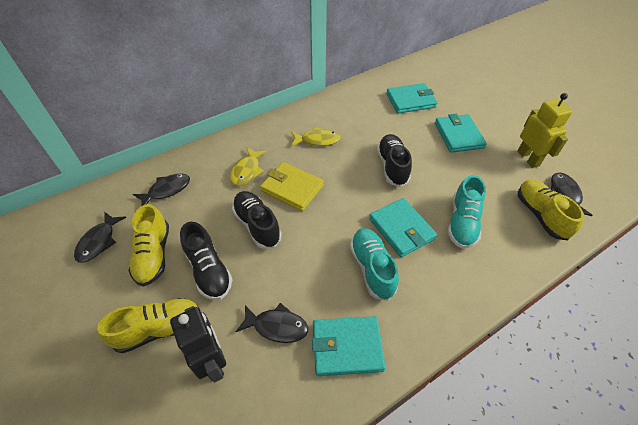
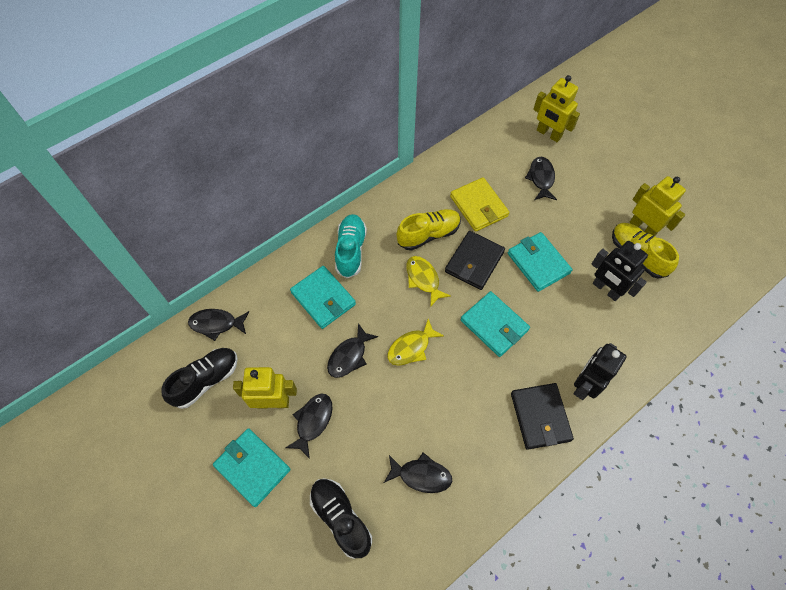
black fish: 4 -> 5
black robot: 1 -> 2
black shoe: 3 -> 2
black wallet: 0 -> 2
turquoise shoe: 2 -> 1
yellow robot: 1 -> 3
yellow shoe: 3 -> 2

